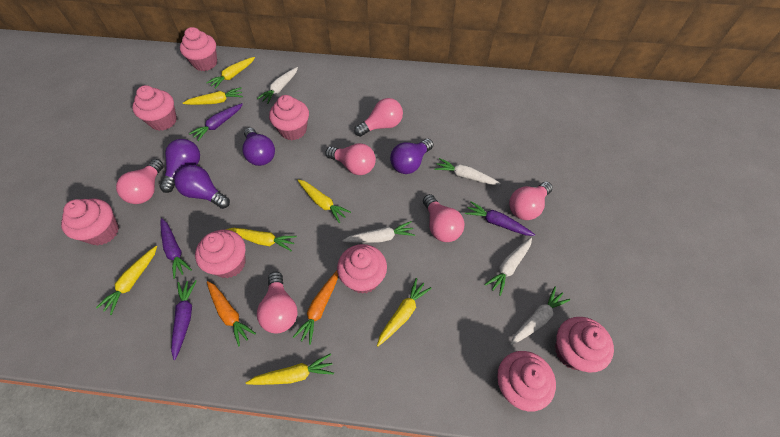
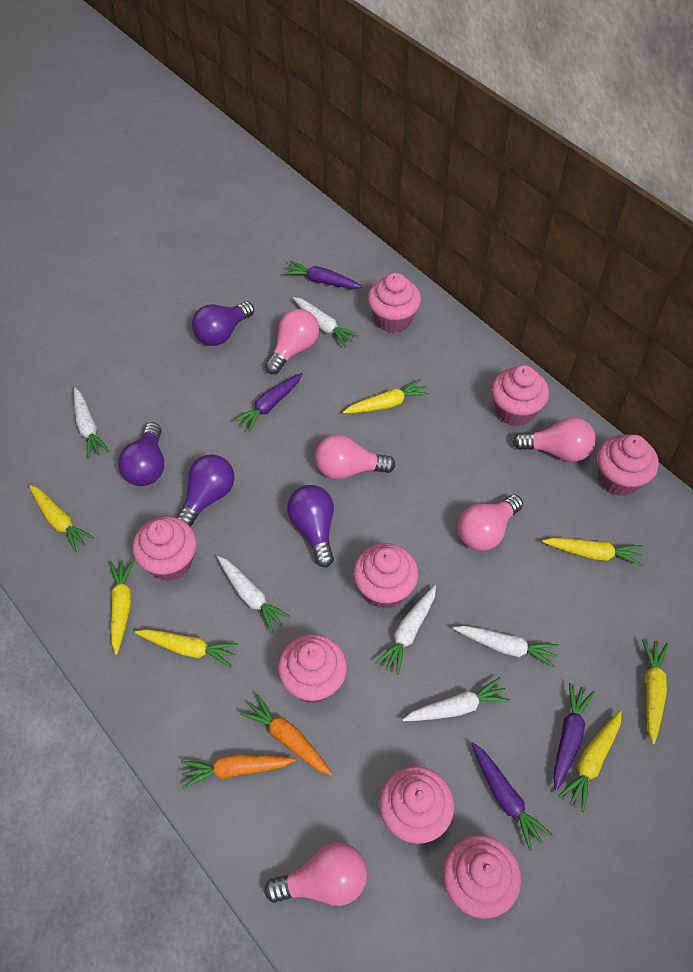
pink light bulb: 6 -> 5
white carrot: 5 -> 6

